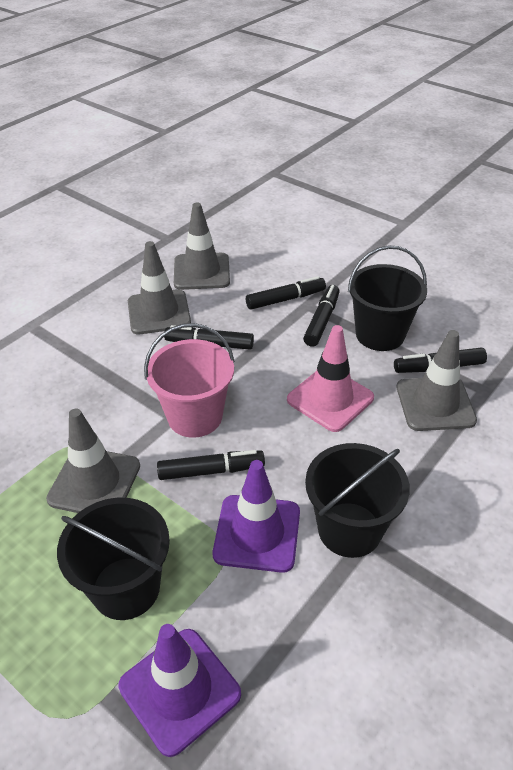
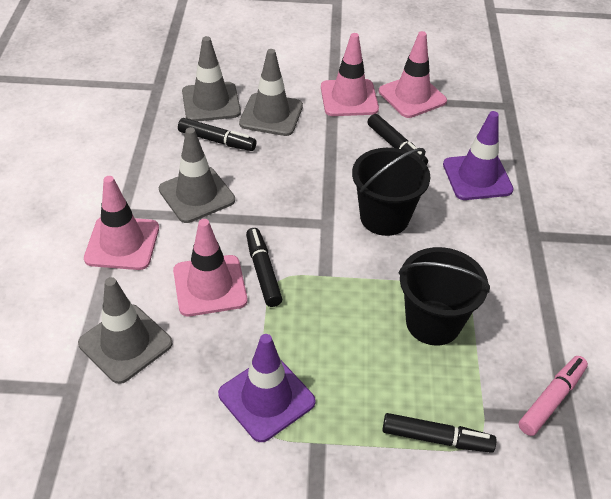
black bucket: 3 -> 2
black marker: 5 -> 4
pink bucket: 1 -> 0
pink marker: 0 -> 1
pink traffic cone: 1 -> 4

